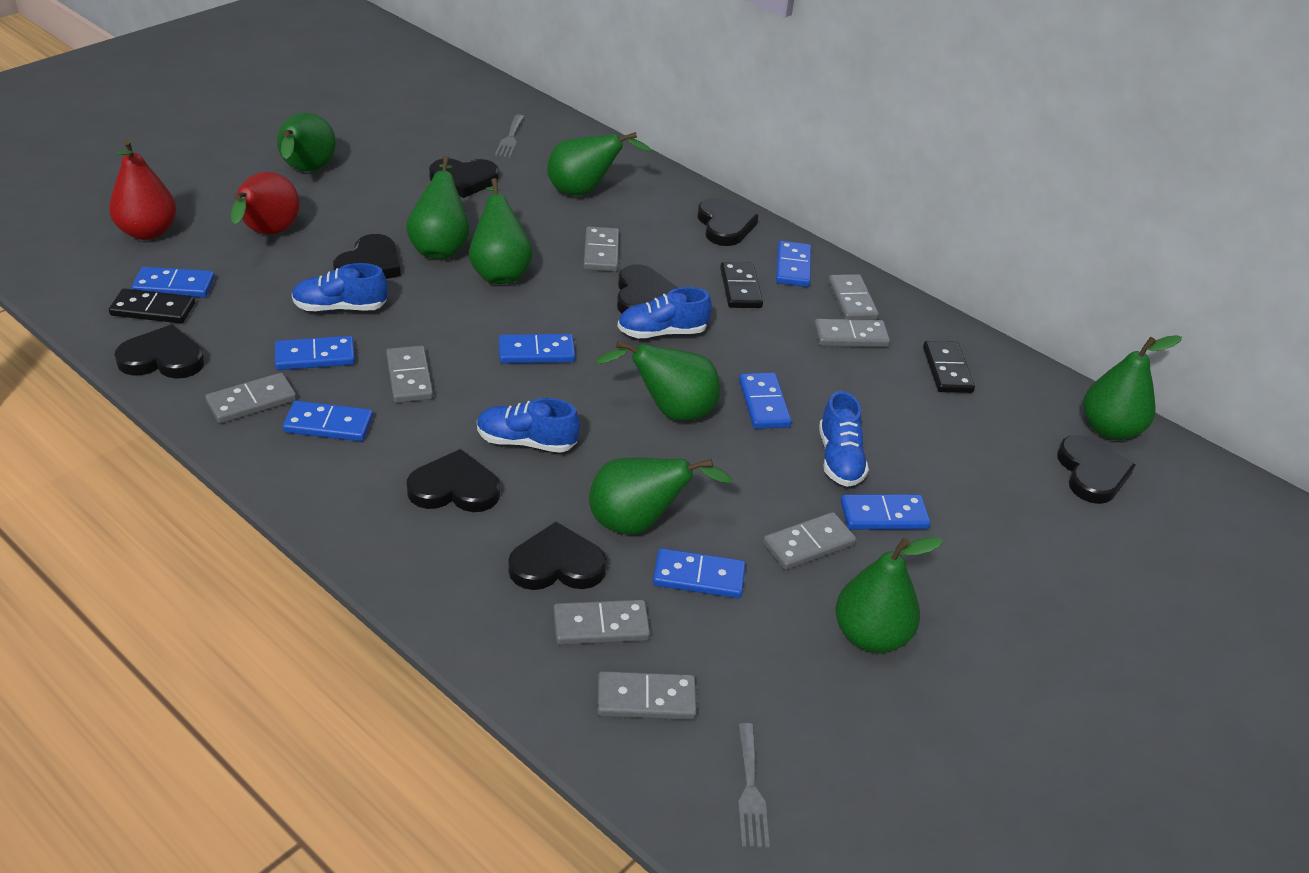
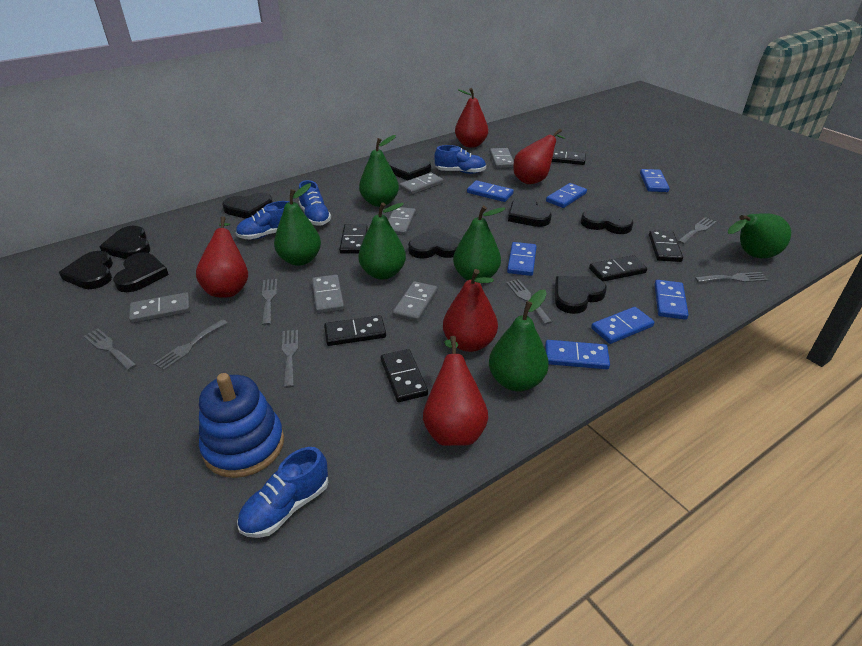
black domino: 3 -> 6
black heart: 8 -> 9
blue domino: 8 -> 7
blue stacking toy: 0 -> 1
green pear: 8 -> 6
grey domino: 8 -> 6
grey fork: 2 -> 7
red pear: 2 -> 5

